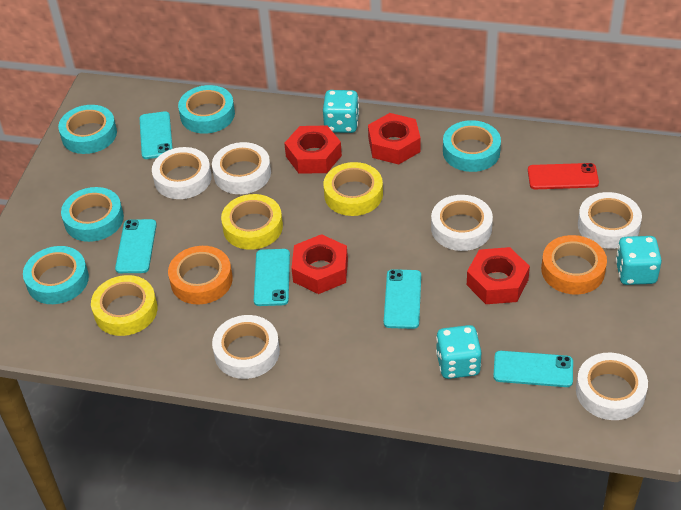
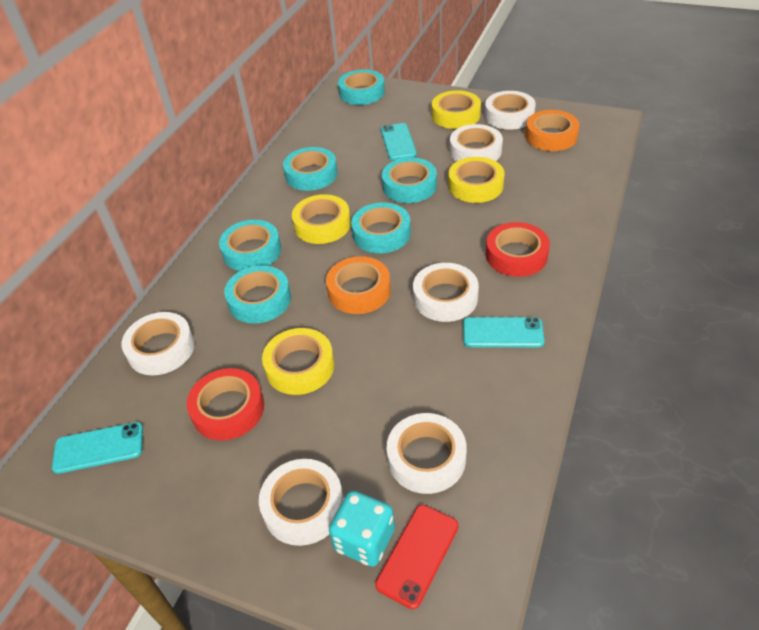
red nut: 4 -> 0
red tape: 0 -> 2
turquoise dice: 3 -> 1
turquoise phone: 5 -> 3
turquoise tape: 5 -> 6
yellow tape: 3 -> 4

